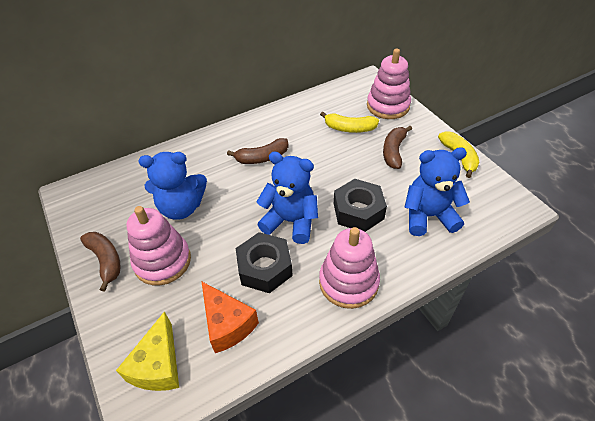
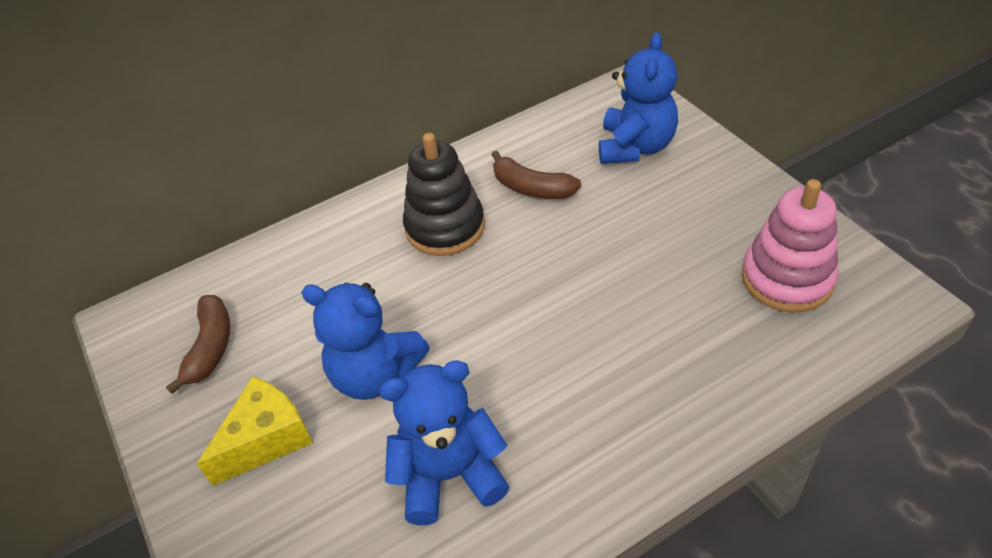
black nut: 2 -> 0
black stacking toy: 0 -> 1
brown banana: 3 -> 2
orange cheese: 1 -> 0
pink stacking toy: 3 -> 1
yellow banana: 2 -> 0

